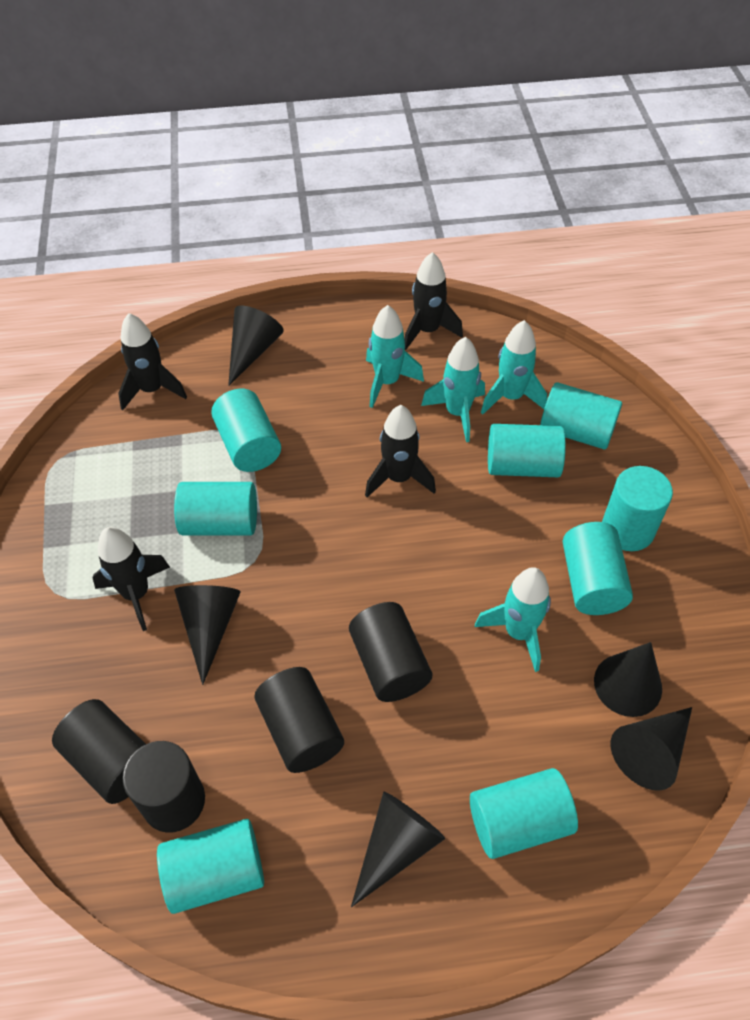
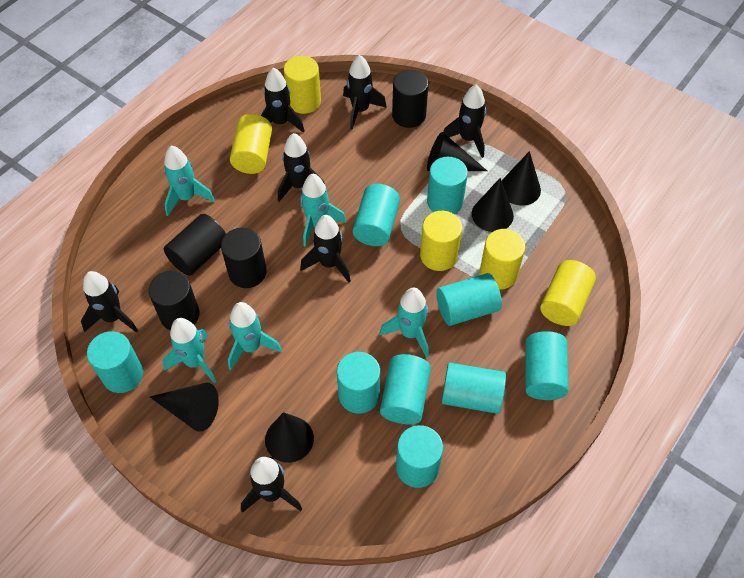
black rocket: 4 -> 7
turquoise cylinder: 8 -> 9
turquoise rocket: 4 -> 5
yellow cylinder: 0 -> 5

